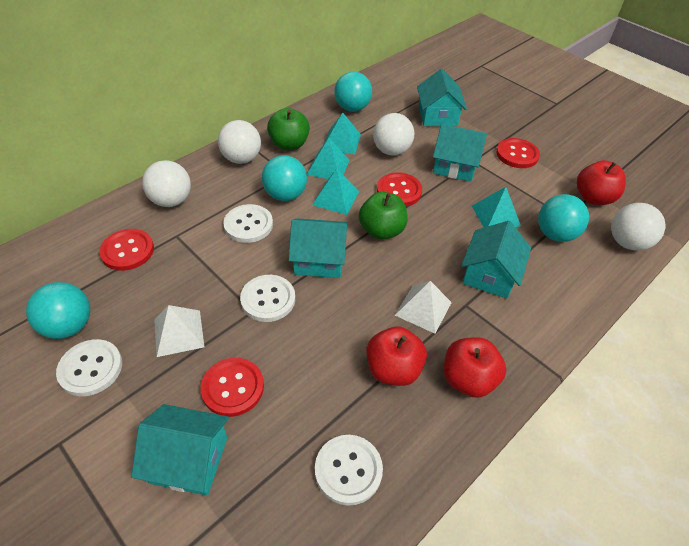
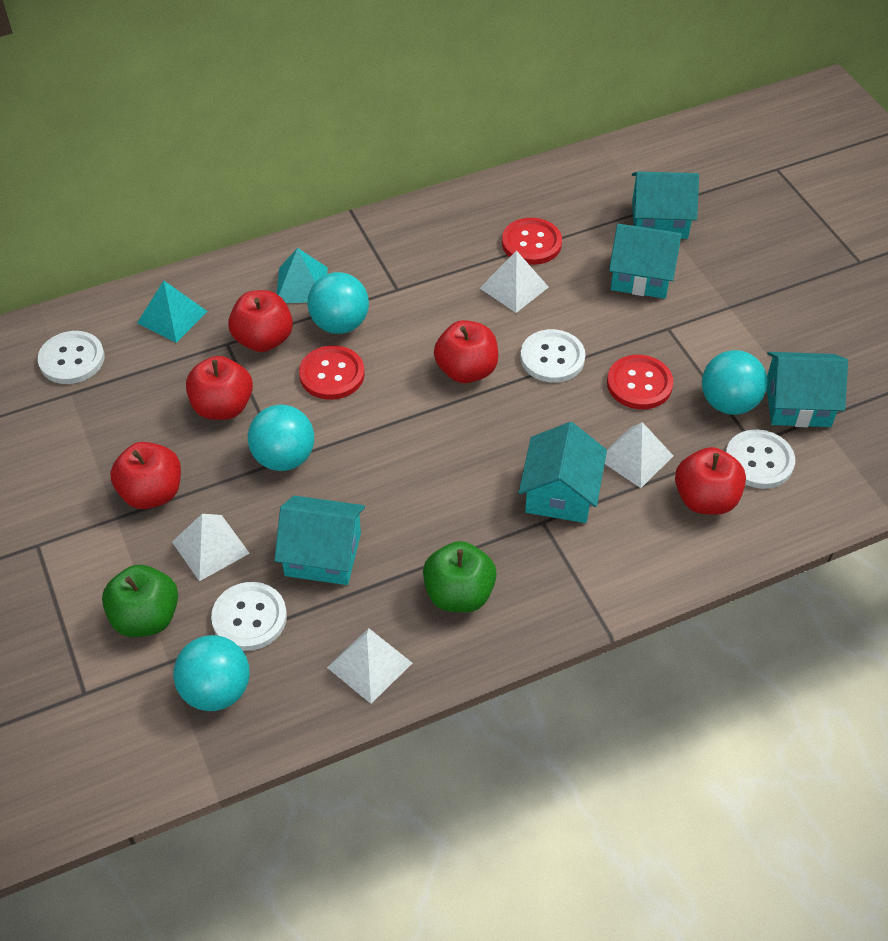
red apple: 3 -> 5
red button: 4 -> 3
turquoise pyramid: 4 -> 2
white ball: 4 -> 0
white pyramid: 2 -> 4

